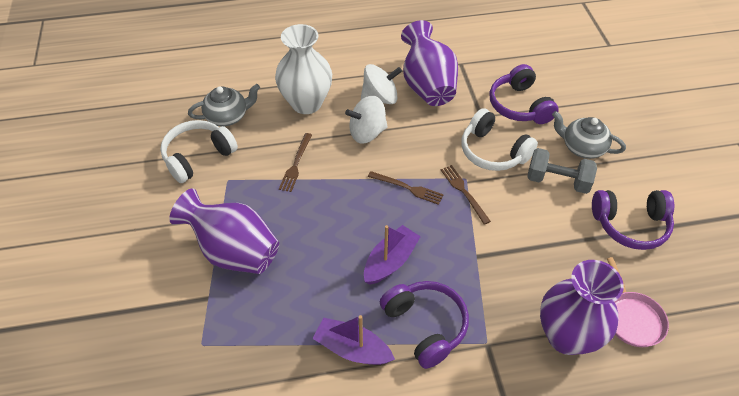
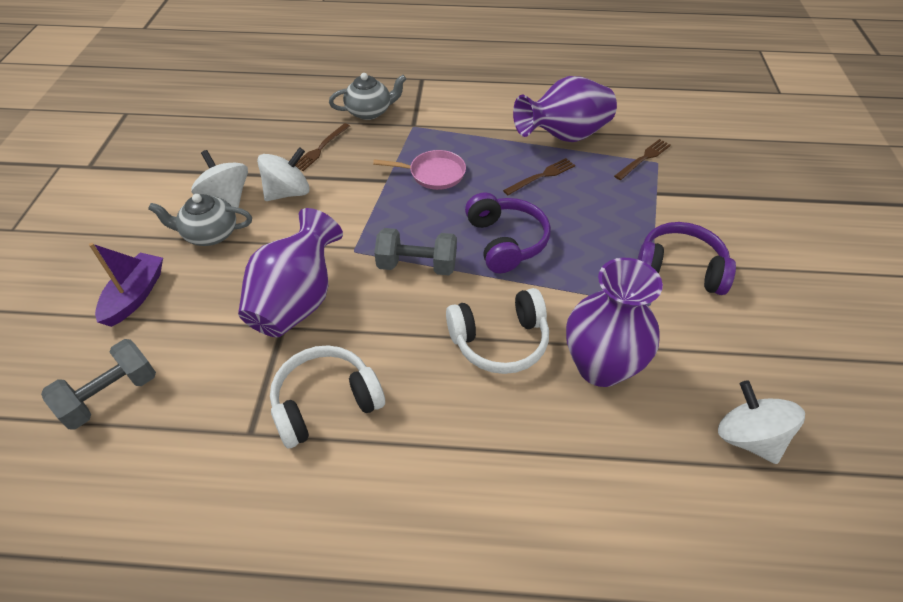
grey dumbbell: 1 -> 2
purple boat: 2 -> 1
purple headphones: 3 -> 2
white spinning top: 2 -> 3
white vase: 1 -> 0

